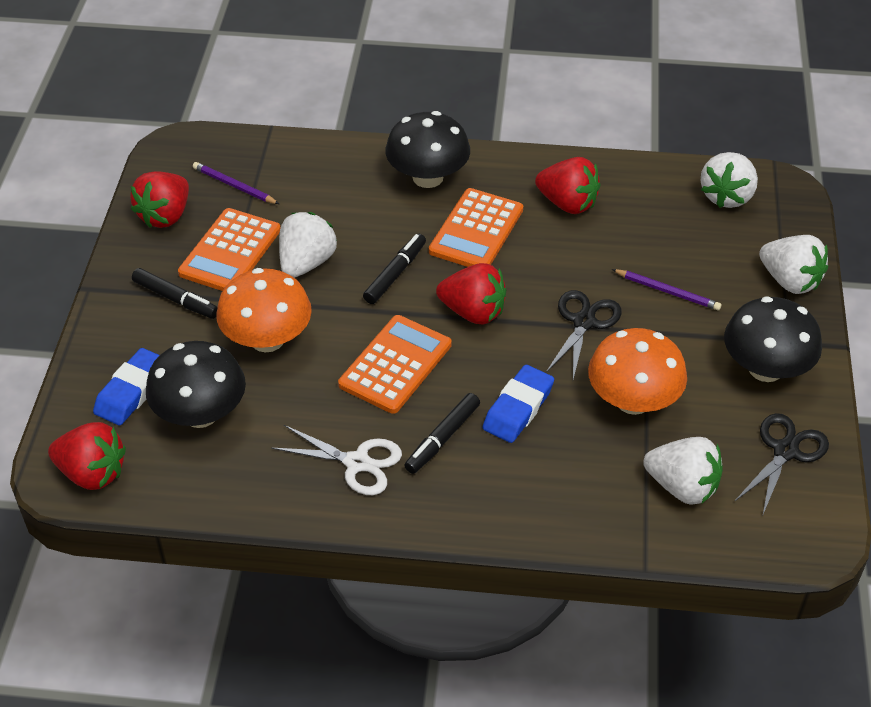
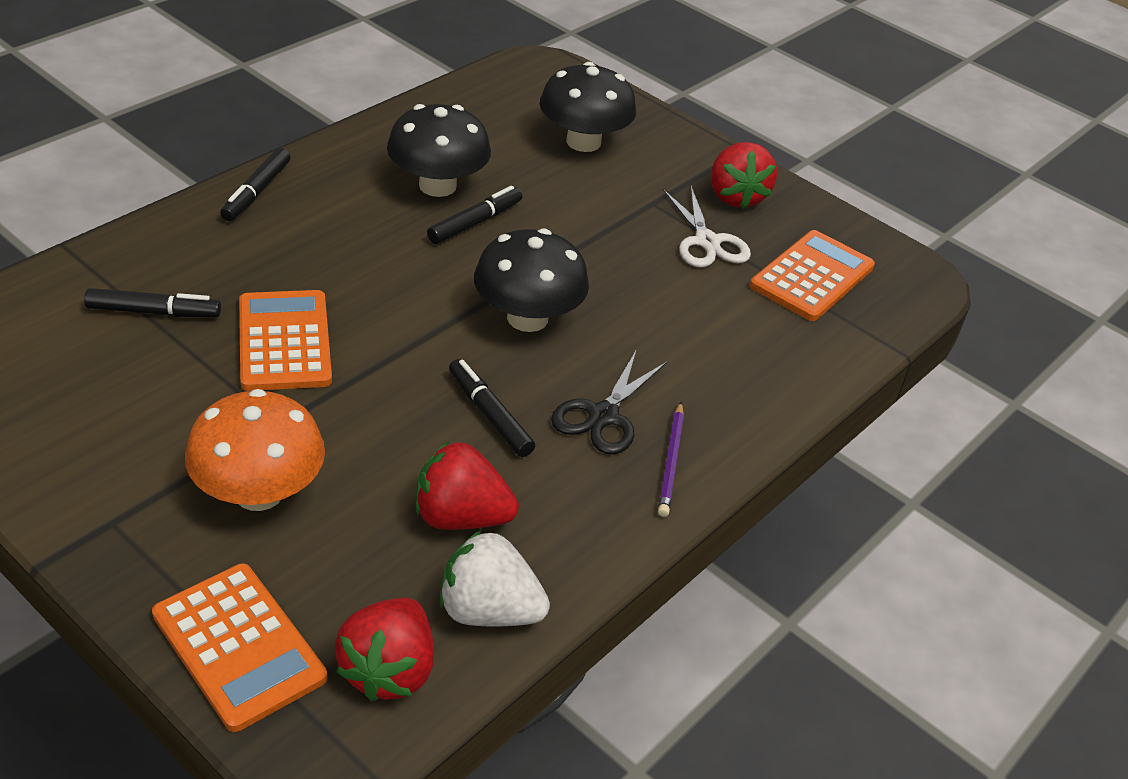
black marker: 3 -> 4
black scissors: 2 -> 1
blue eraser: 2 -> 0
orange mushroom: 2 -> 1
purple pencil: 2 -> 1
red strawberry: 4 -> 3
white strawberry: 4 -> 1

